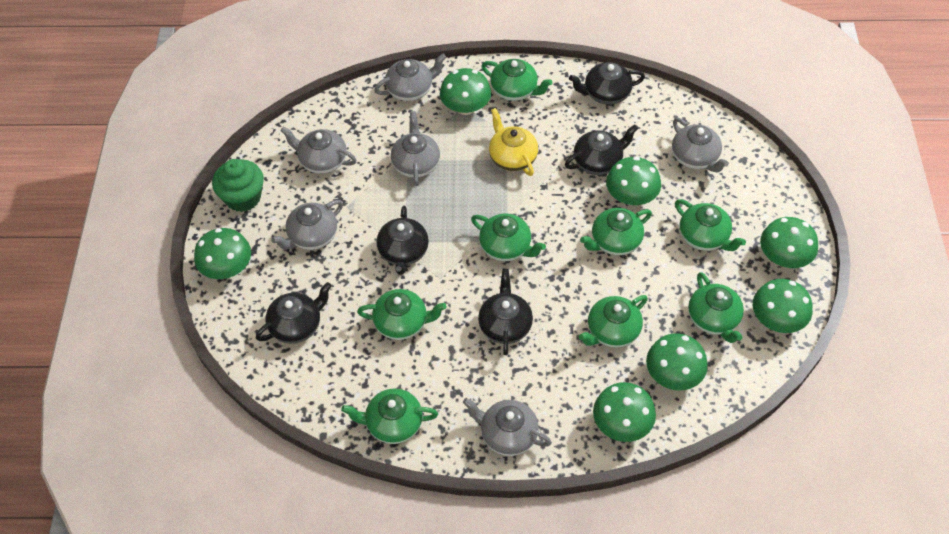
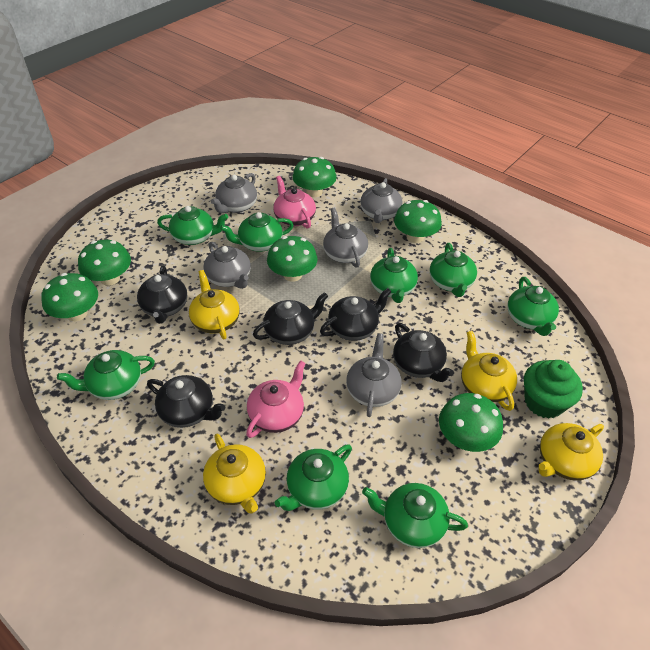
green mushroom: 7 -> 6
grey teapot: 6 -> 5
pink teapot: 0 -> 2
yellow teapot: 1 -> 4

